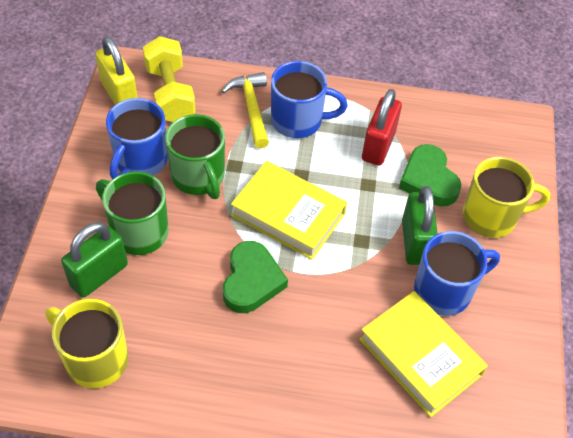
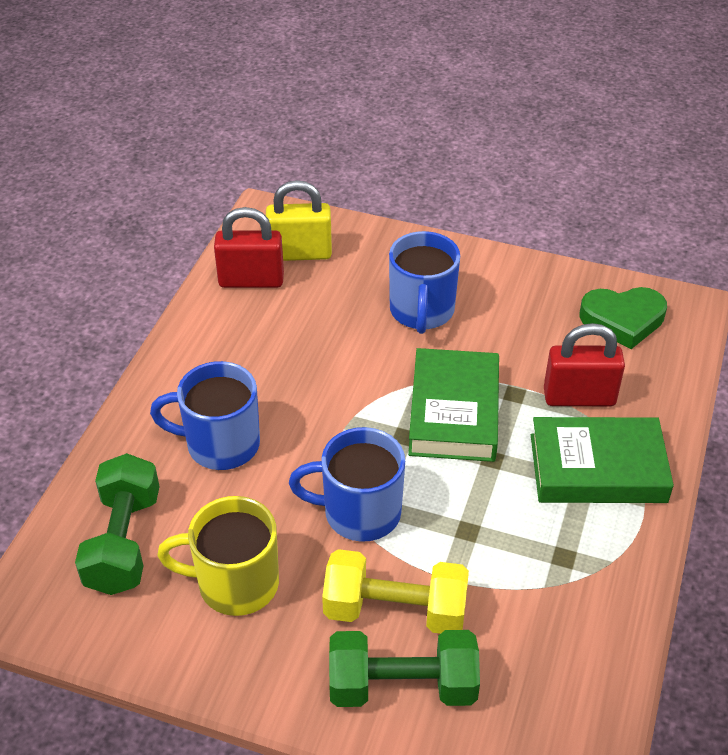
green book: 0 -> 2
green dumbbell: 0 -> 2
green heart: 2 -> 1
green mug: 2 -> 0
green padlock: 2 -> 0
red padlock: 1 -> 2
yellow book: 2 -> 0
yellow hammer: 1 -> 0
yellow mug: 2 -> 1

